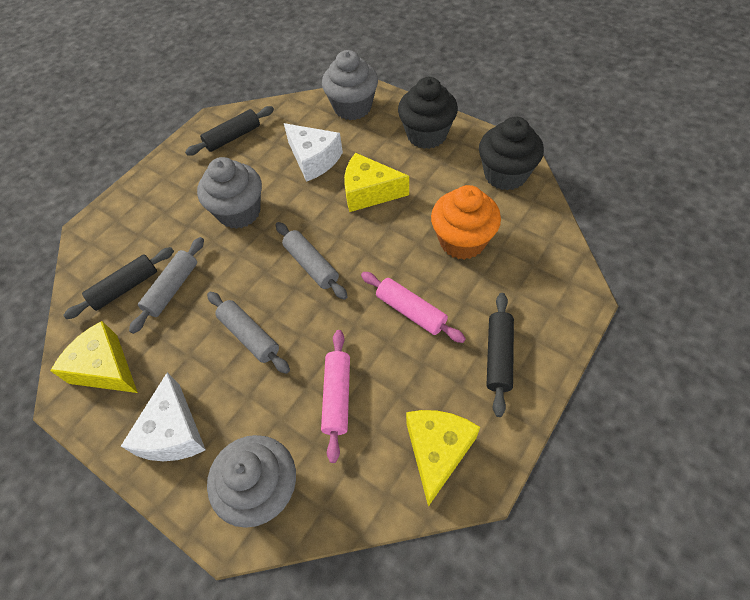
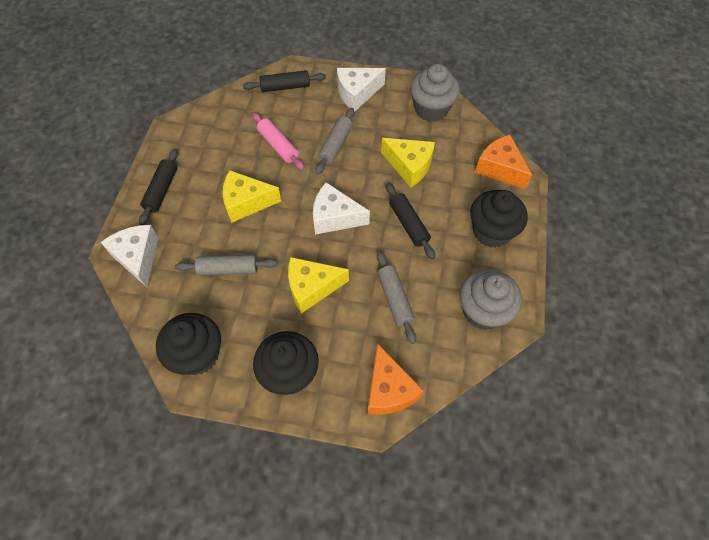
black cupcake: 2 -> 3
grey cupcake: 3 -> 2
orange cheese: 0 -> 2
orange cupcake: 1 -> 0
pink rolling pin: 2 -> 1
white cheese: 2 -> 3

